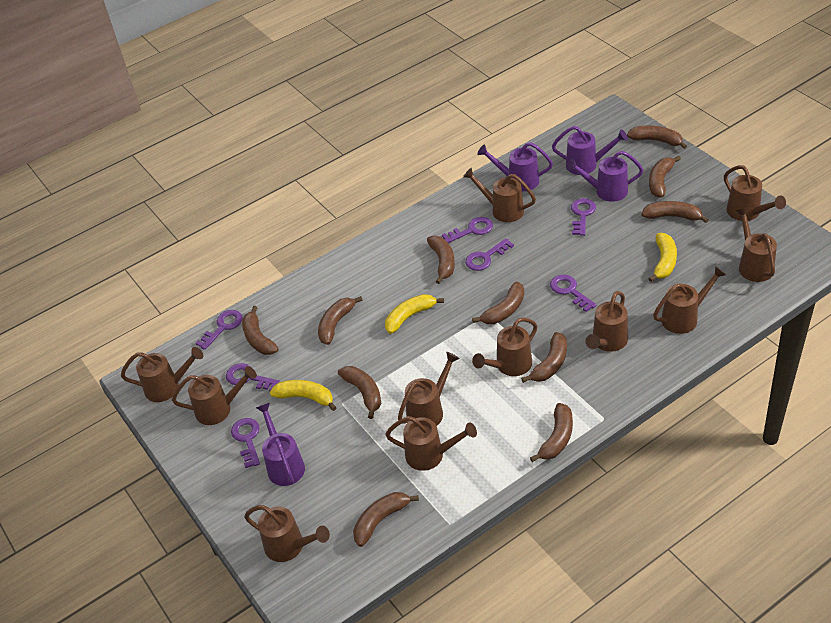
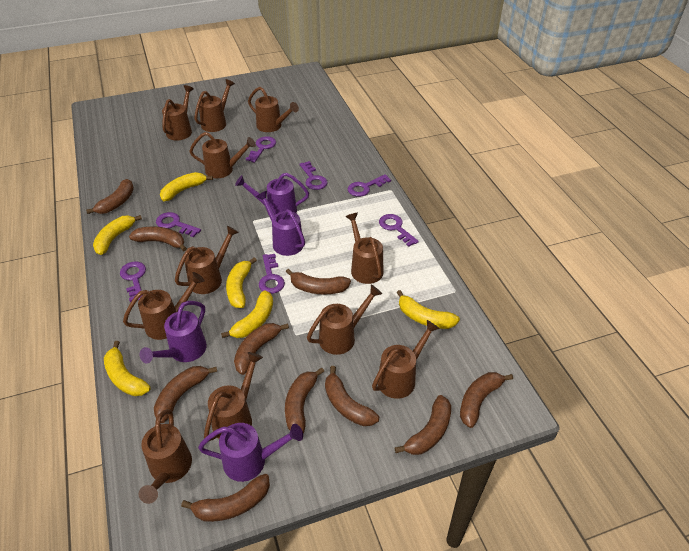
brown banana: 11 -> 10
yellow banana: 3 -> 6

